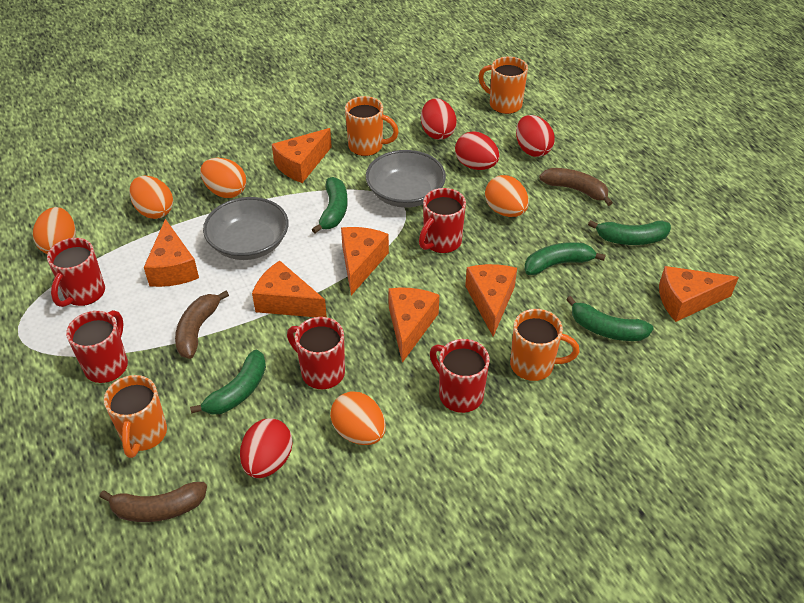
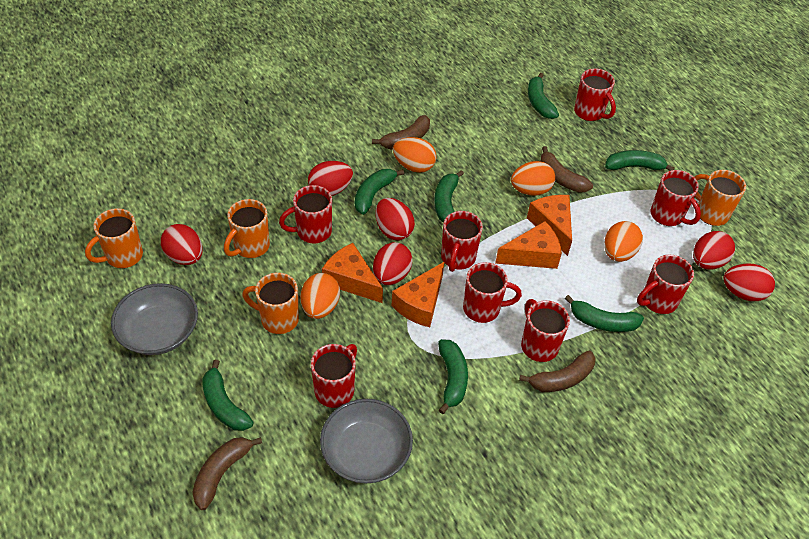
brown banana: 3 -> 4
green banana: 5 -> 7
orange cheese: 7 -> 4
orange egg: 5 -> 4
red egg: 4 -> 6
red mug: 5 -> 8

